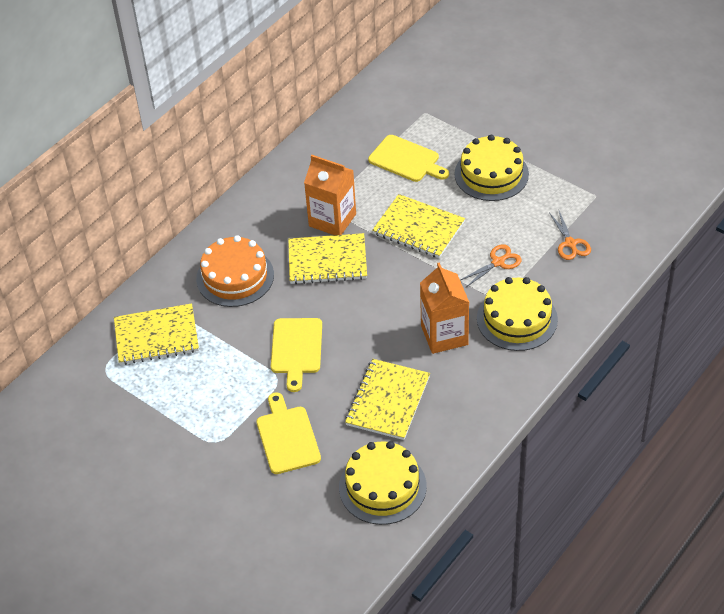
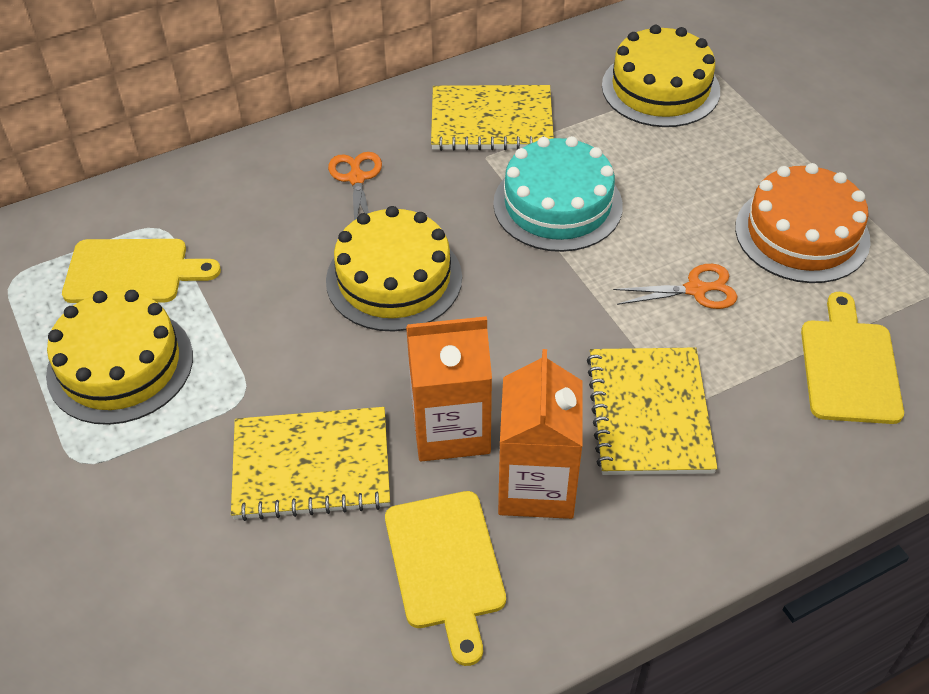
turquoise cake: 0 -> 1
yellow notebook: 4 -> 3

